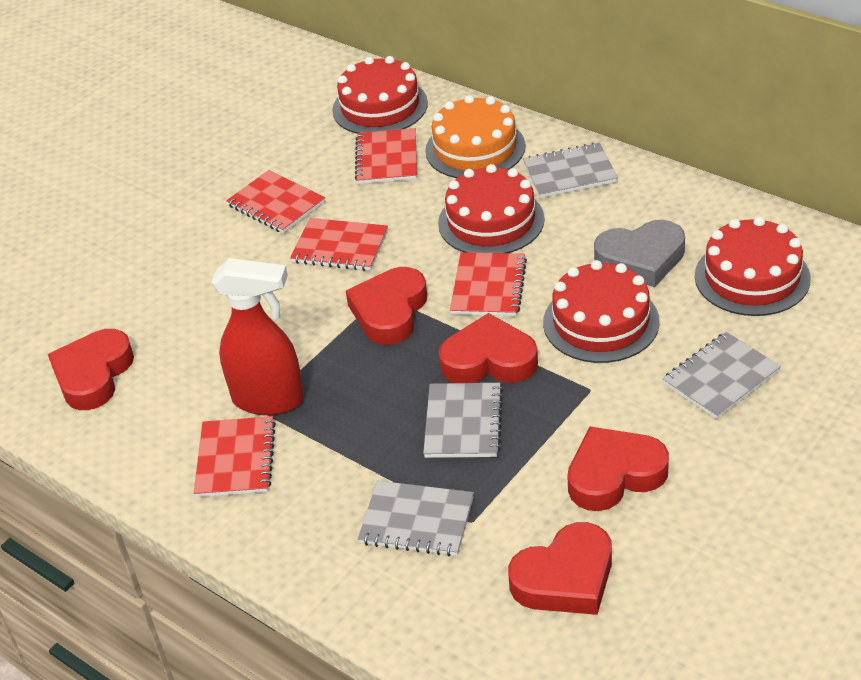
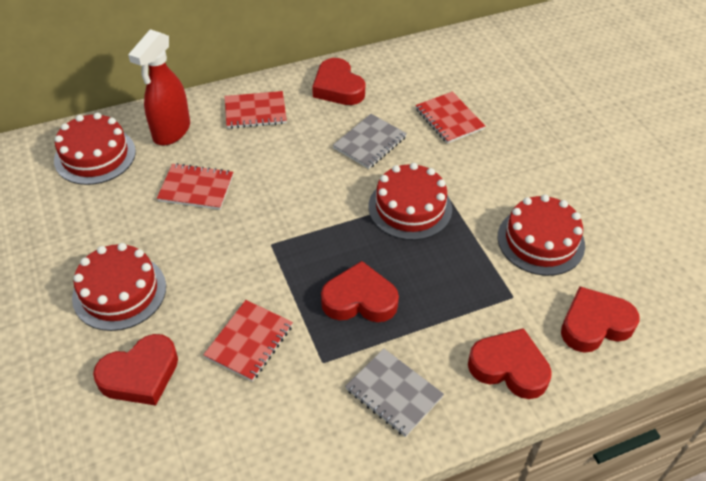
grey heart: 1 -> 0
grey notebook: 4 -> 2
orange cake: 1 -> 0
red notebook: 5 -> 4

